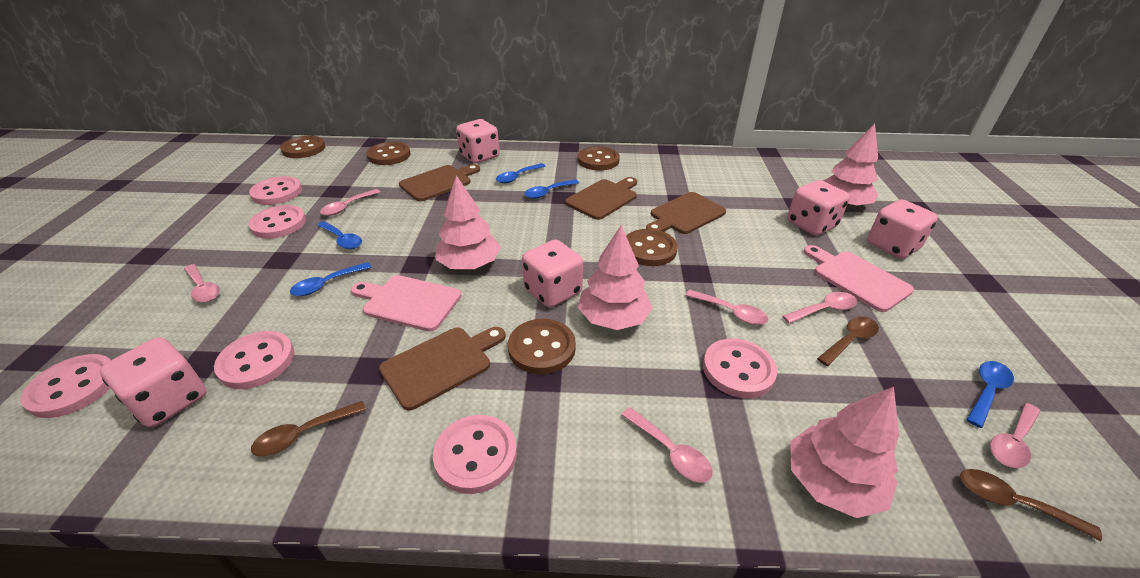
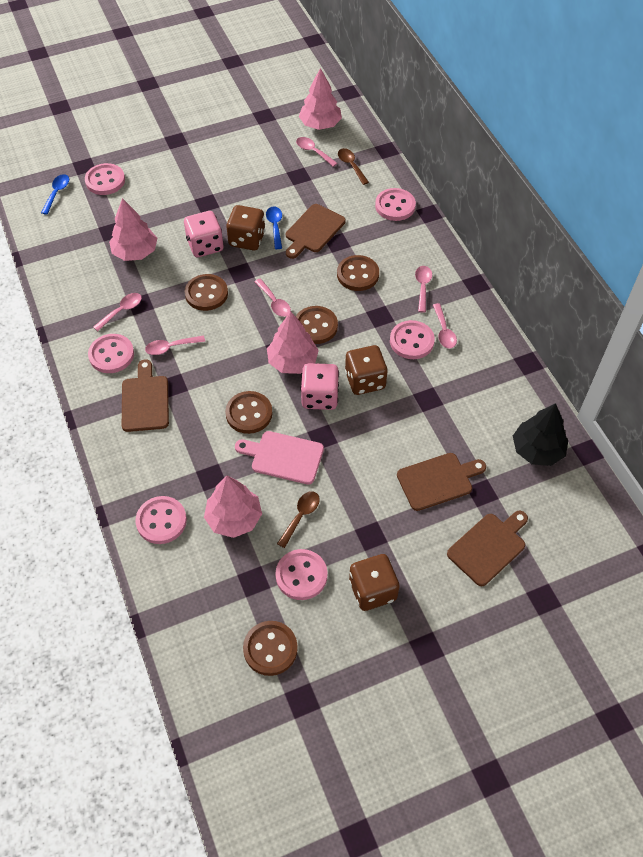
black tree: 0 -> 1
blue spoon: 5 -> 2
brown dice: 0 -> 3
brown spoon: 3 -> 2
pink cutting board: 2 -> 1
pink dice: 5 -> 2

